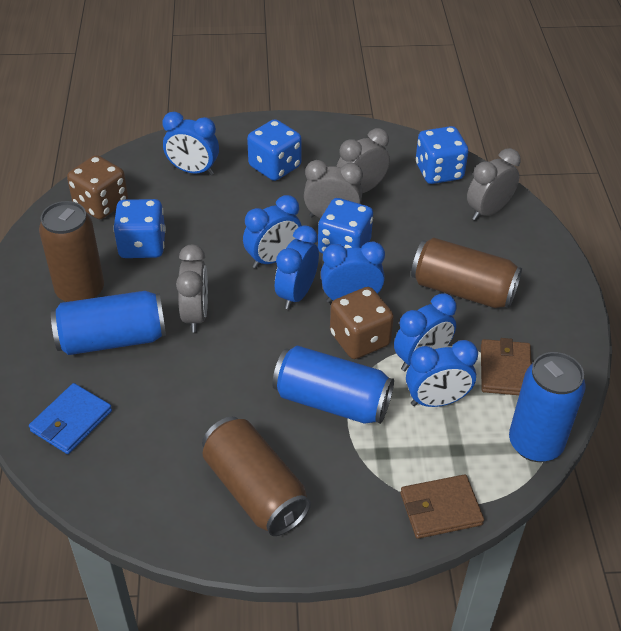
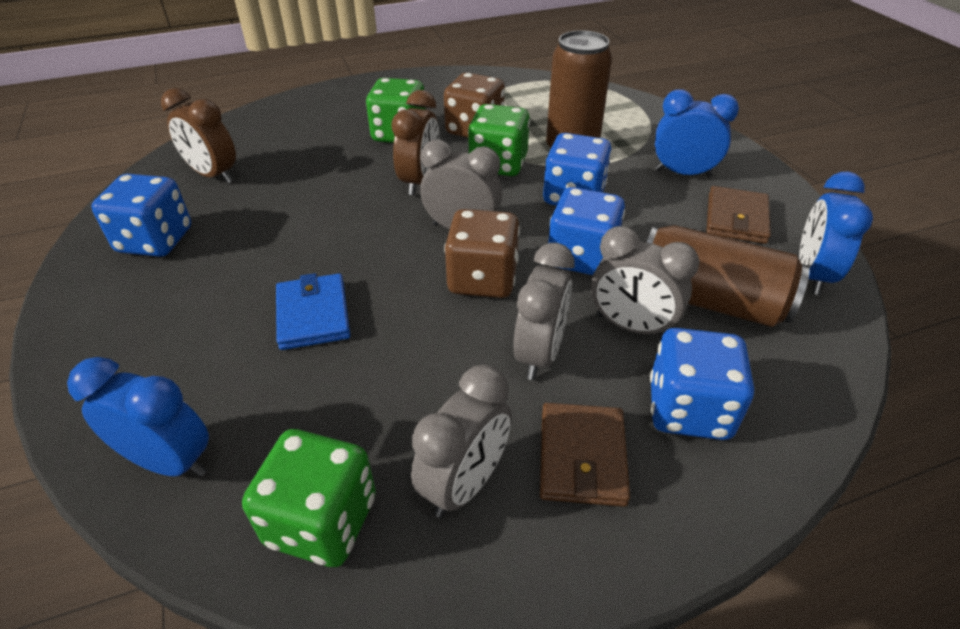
blue can: 3 -> 0
blue clock: 6 -> 3
brown can: 3 -> 2
brown clock: 0 -> 2
green dice: 0 -> 3

